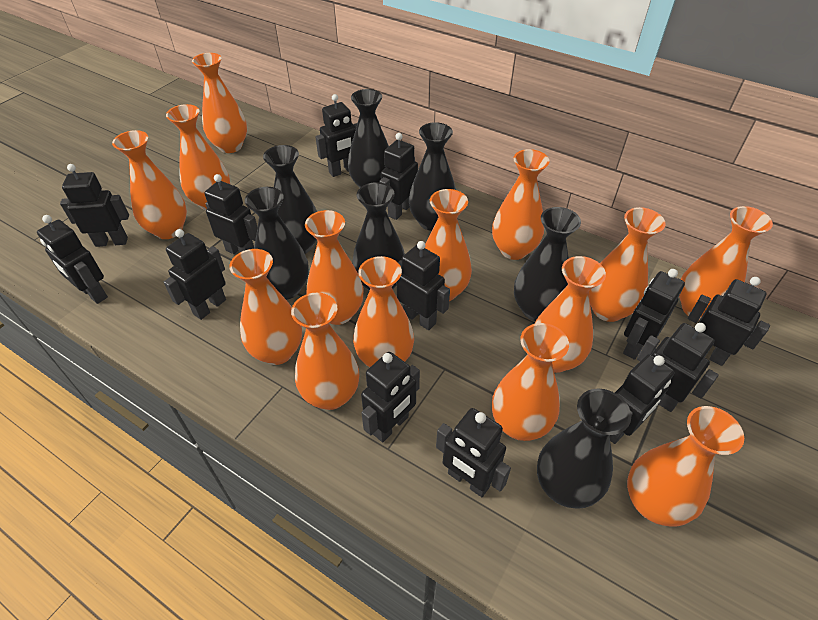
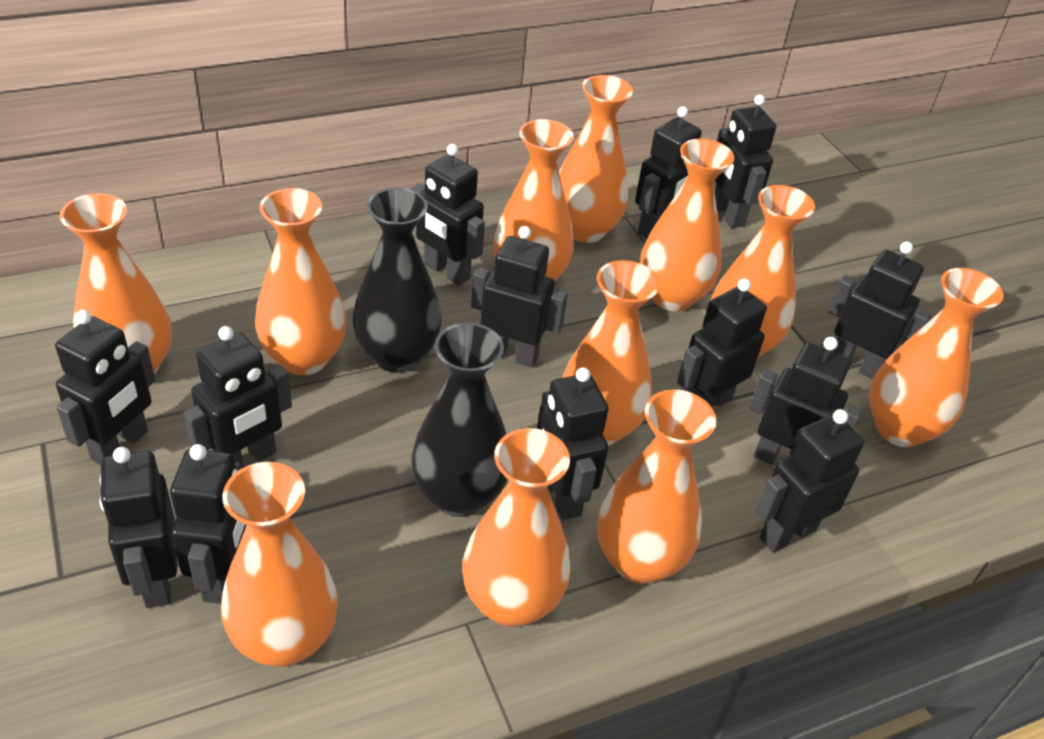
black vase: 7 -> 2
orange vase: 14 -> 11

